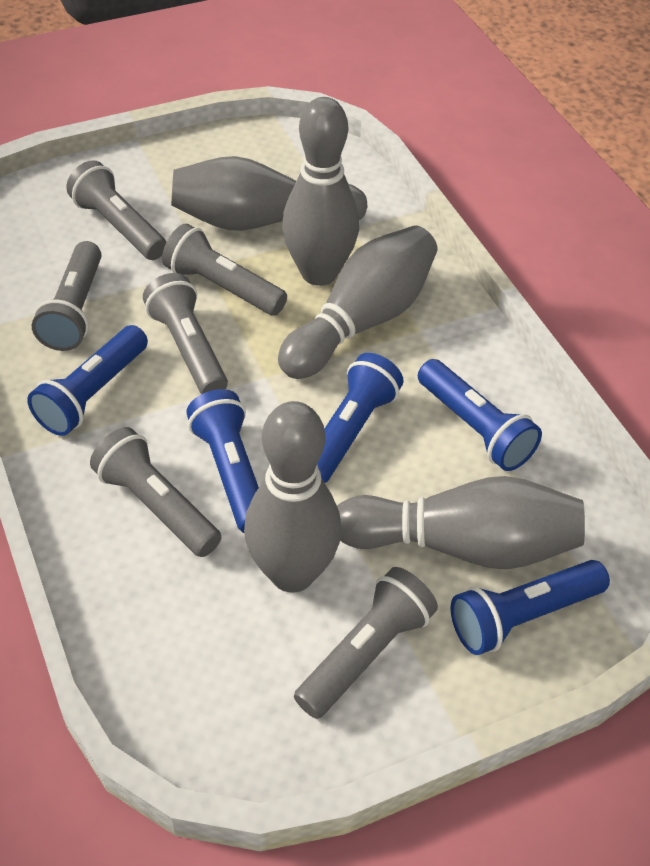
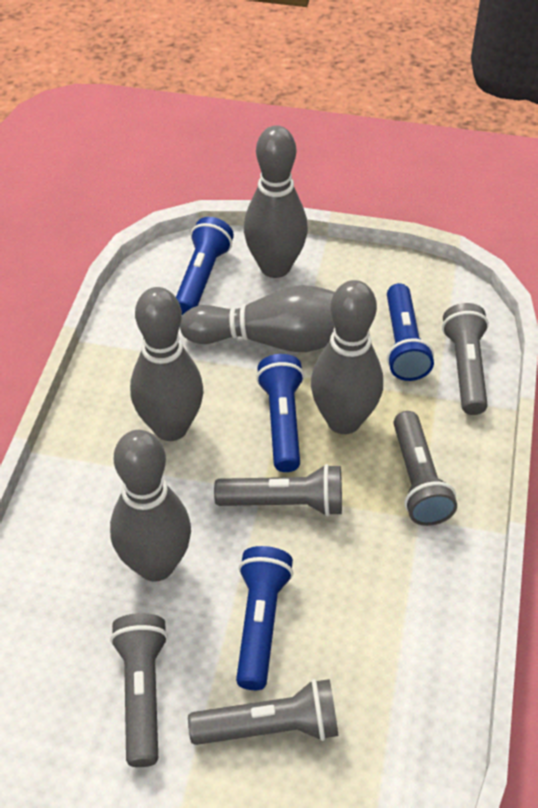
blue flashlight: 5 -> 4
grey flashlight: 6 -> 5

